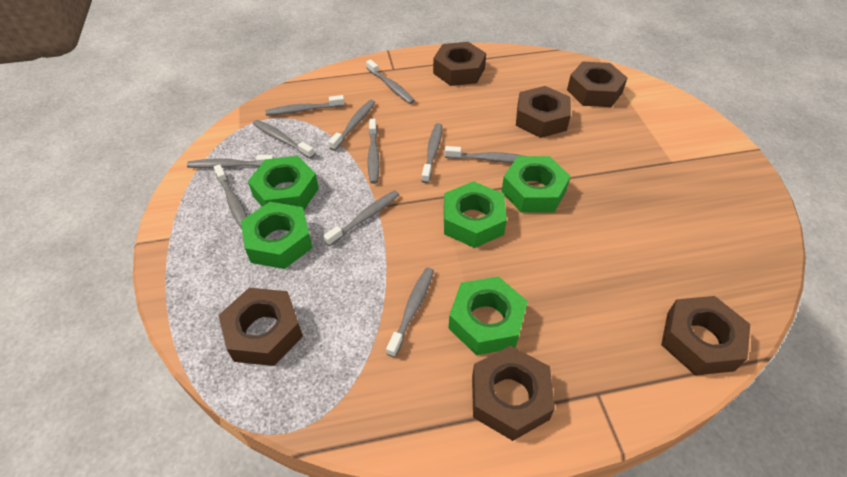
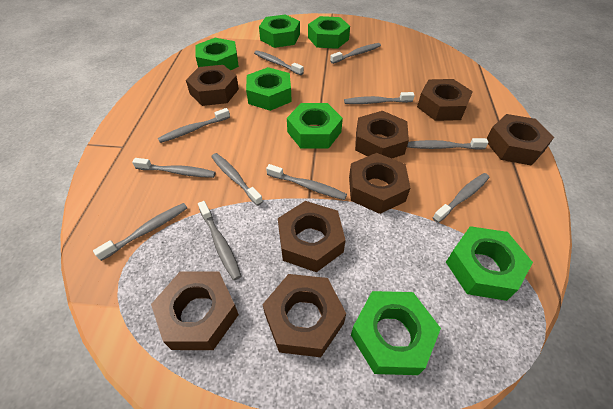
brown nut: 6 -> 8
green nut: 5 -> 7

